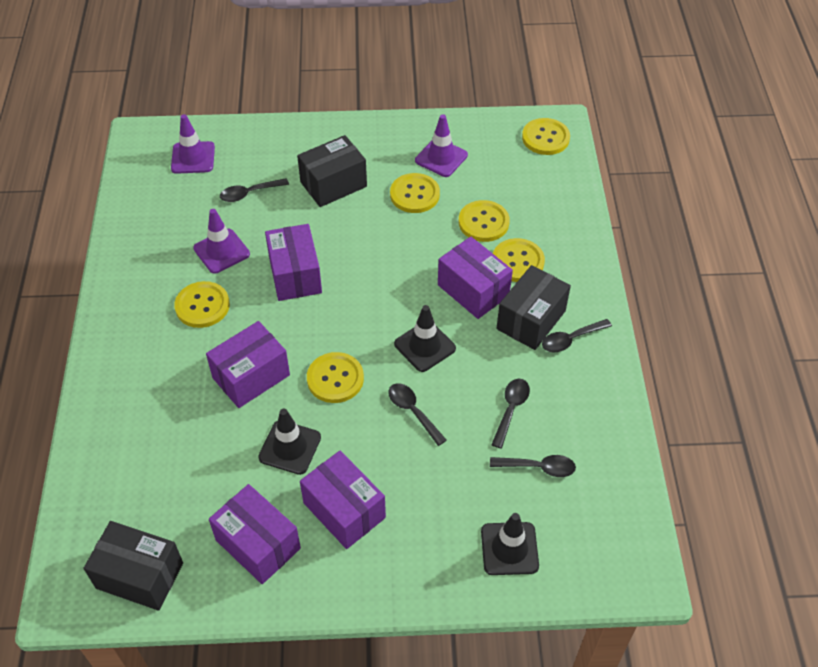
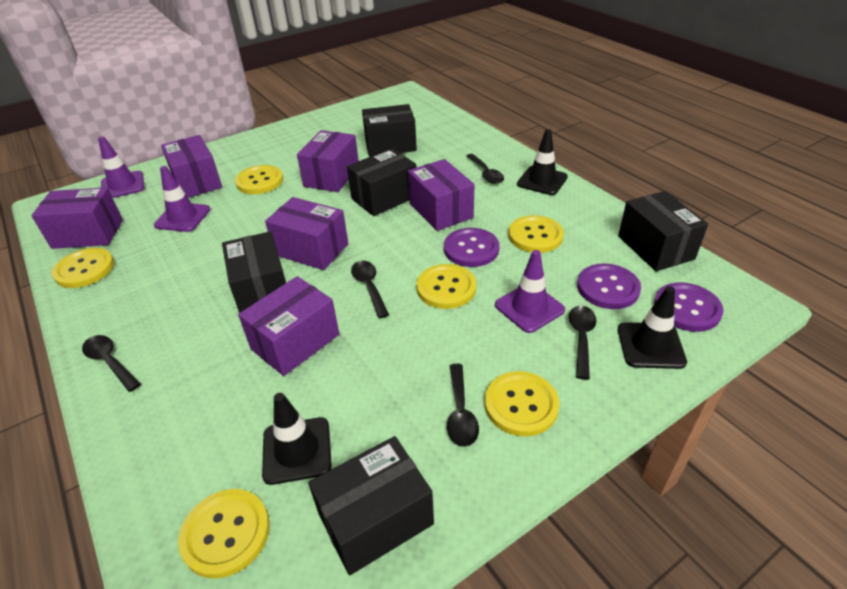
black box: 3 -> 5
purple box: 5 -> 6
purple button: 0 -> 3

